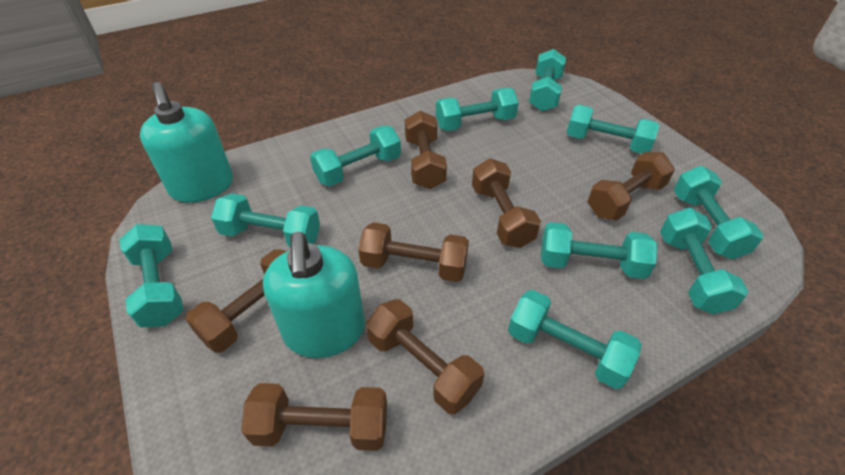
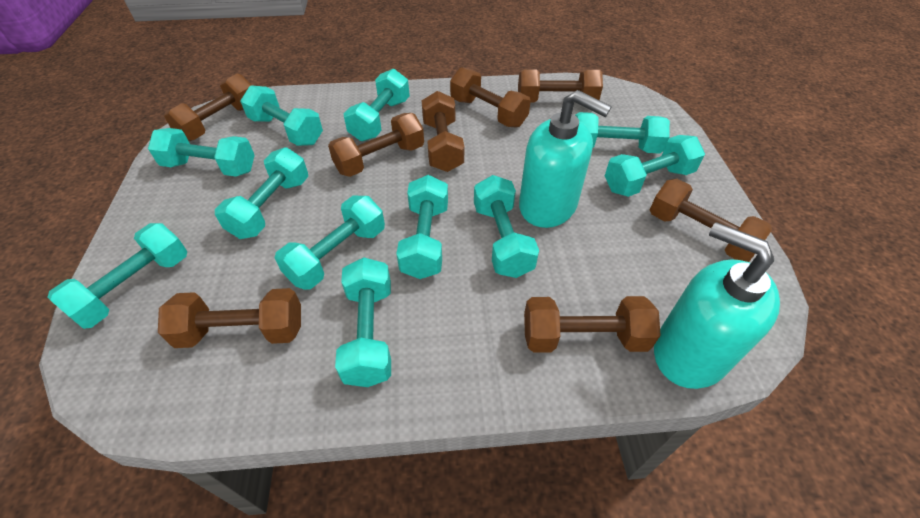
brown dumbbell: 7 -> 8
turquoise dumbbell: 10 -> 11

